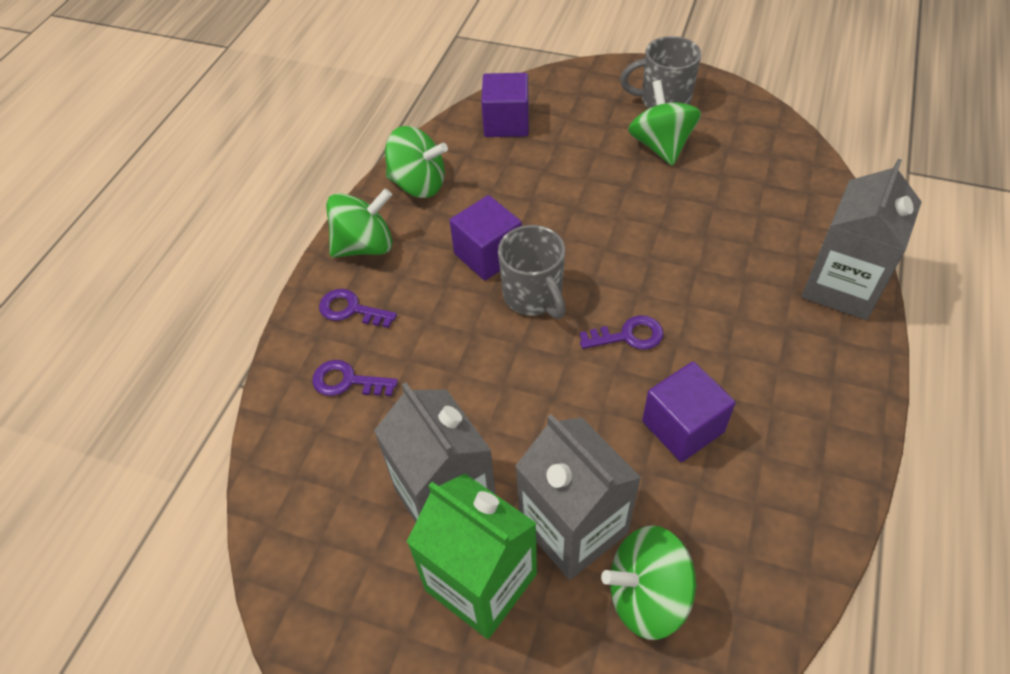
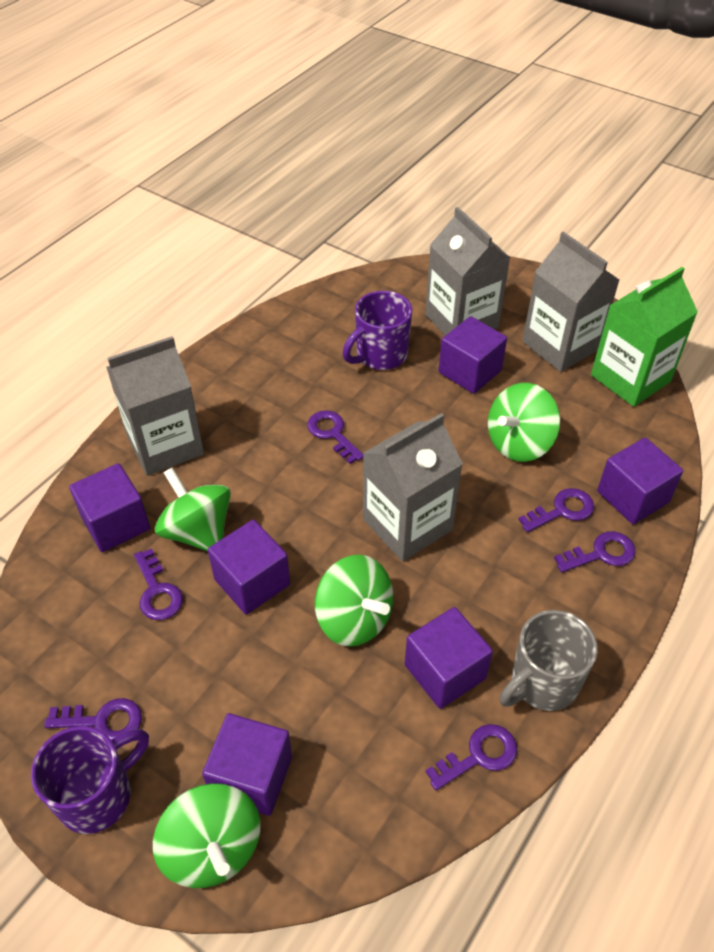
grey carton: 3 -> 4
grey mug: 2 -> 1
purple cube: 3 -> 6
purple key: 3 -> 6
purple mug: 0 -> 2

